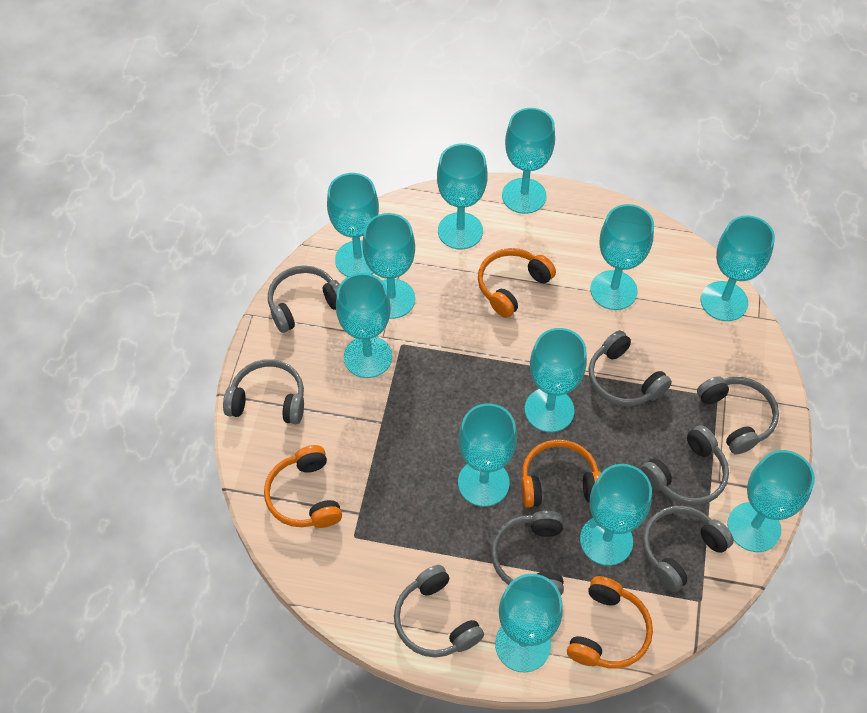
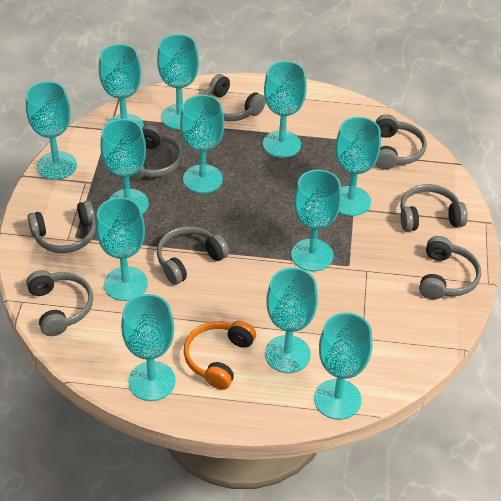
orange headphones: 4 -> 1

